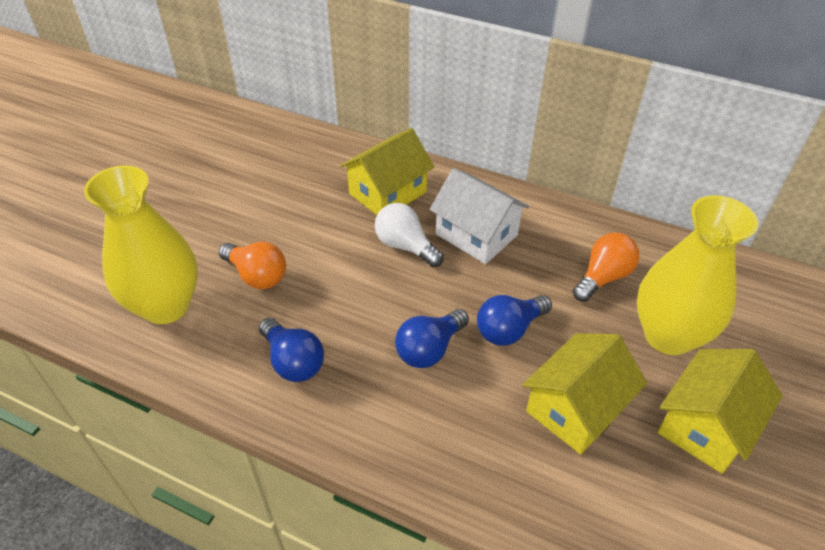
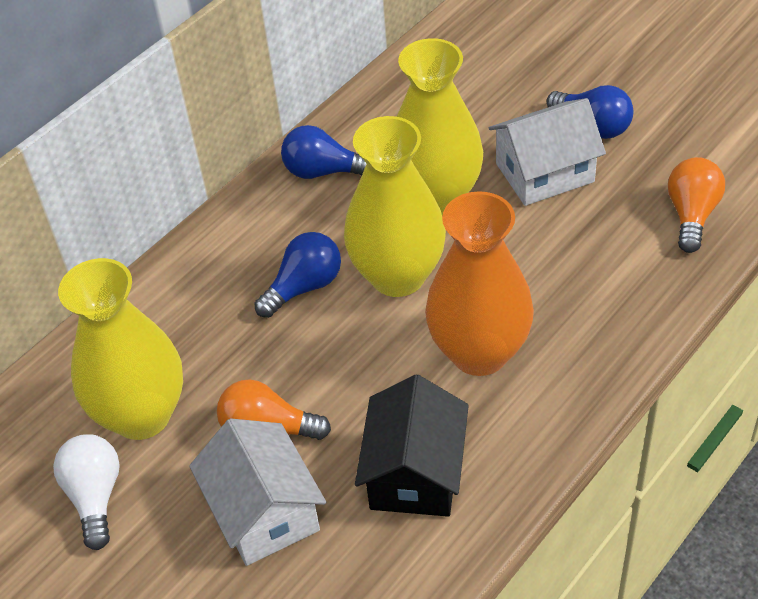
black house: 0 -> 1
orange vase: 0 -> 1
white house: 1 -> 2
yellow house: 3 -> 0
yellow vase: 2 -> 3

